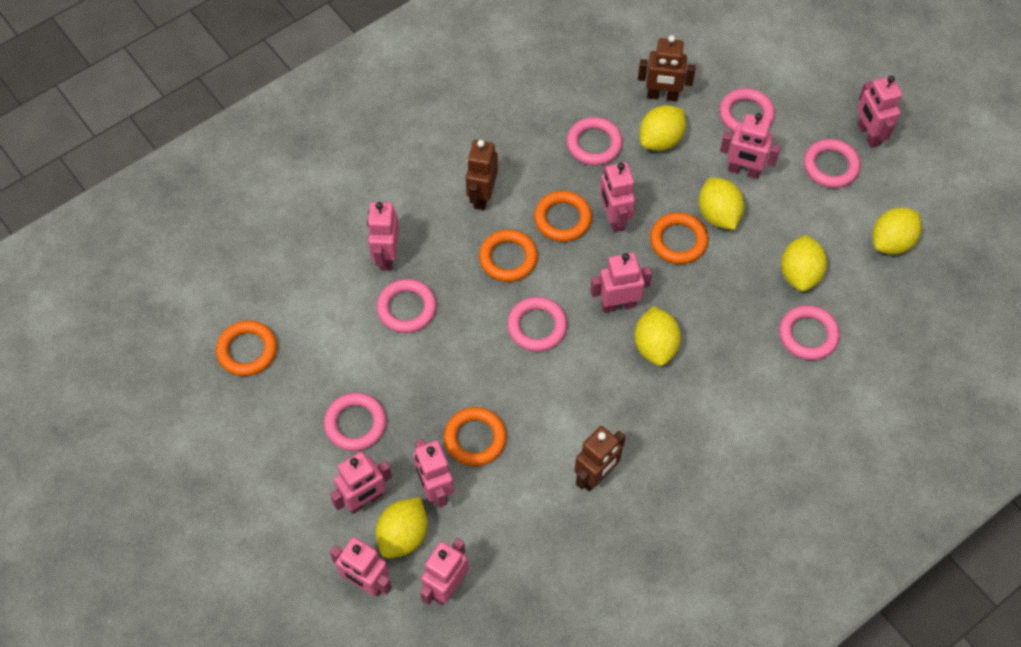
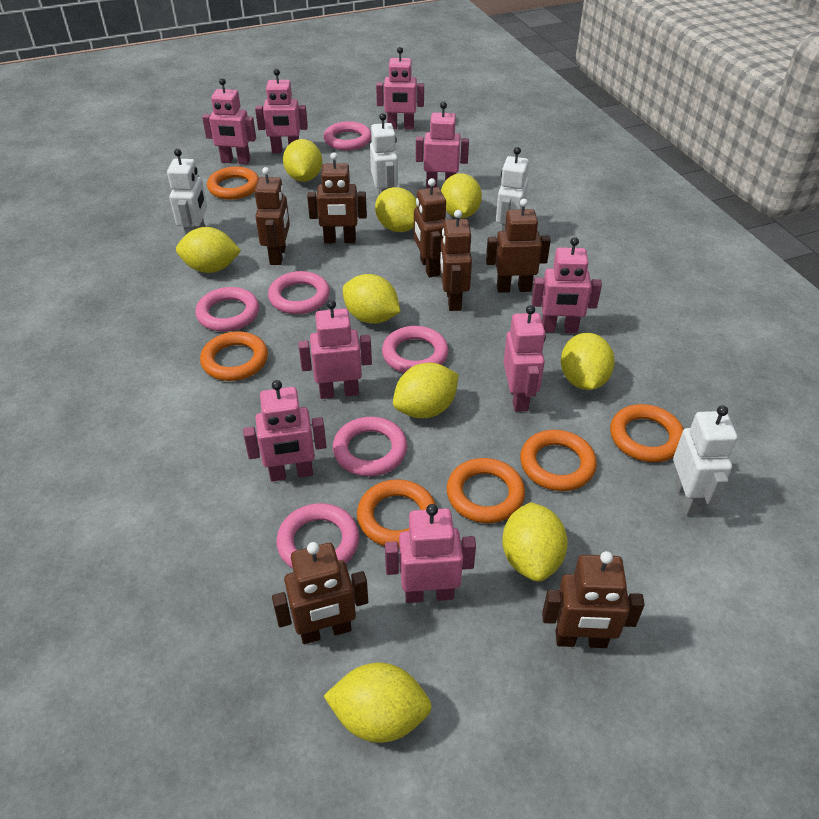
brown robot: 3 -> 7
orange ring: 5 -> 6
pink ring: 7 -> 6
white robot: 0 -> 4
yellow lemon: 6 -> 9

